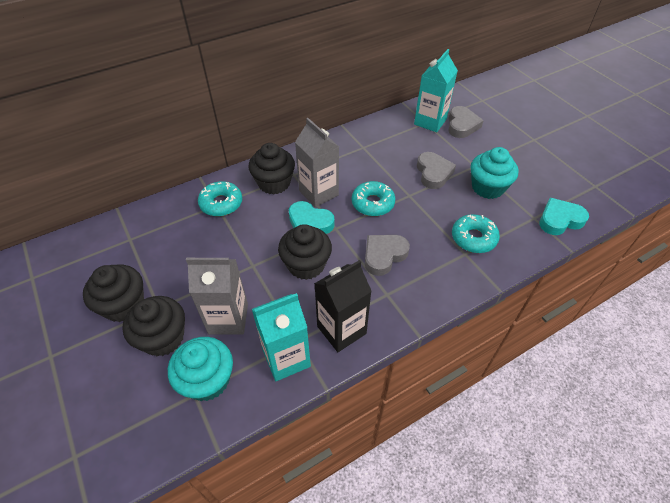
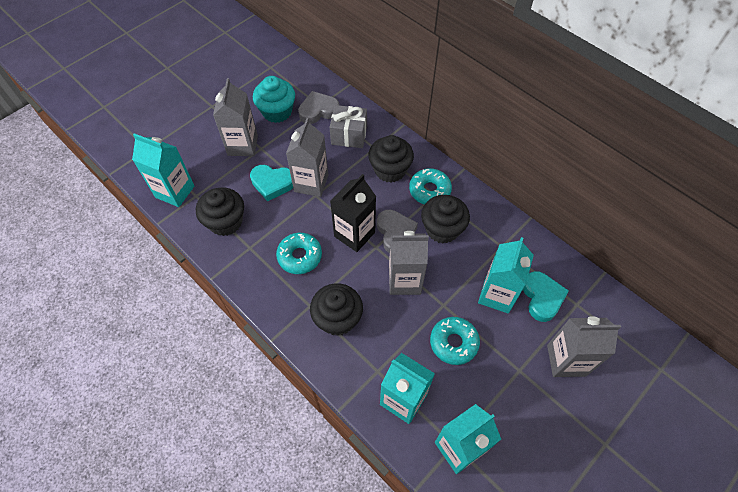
grey carton: 2 -> 4
grey gift: 0 -> 1
grey heart: 3 -> 2
turquoise carton: 2 -> 4
turquoise cupcake: 2 -> 1

